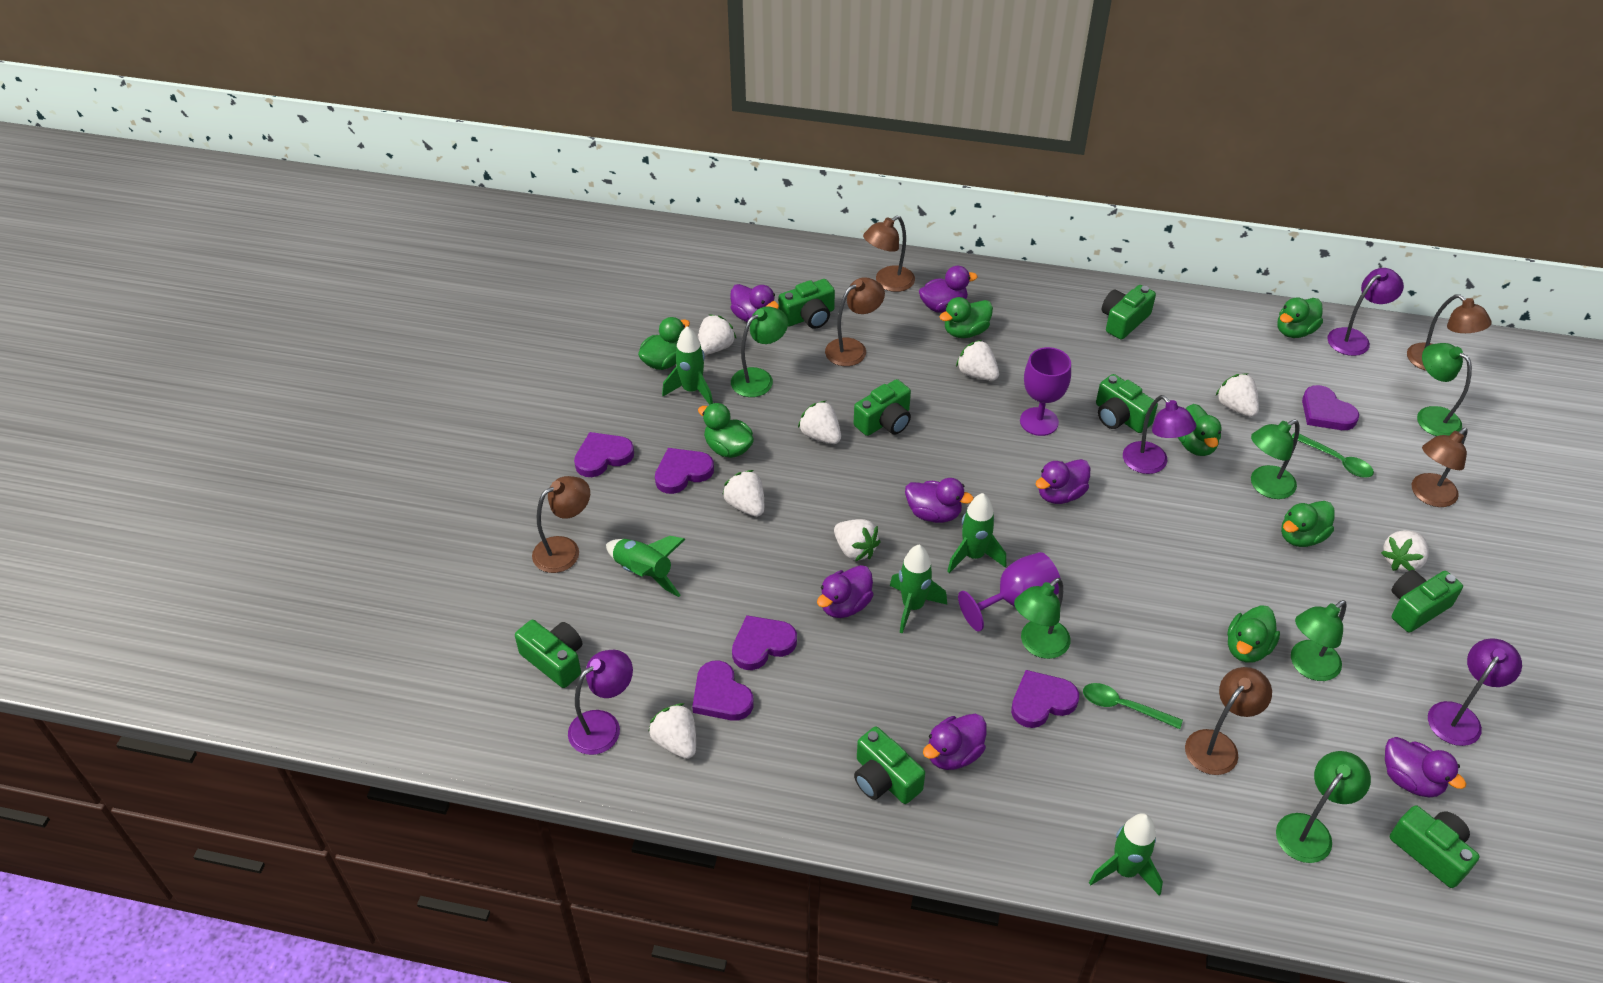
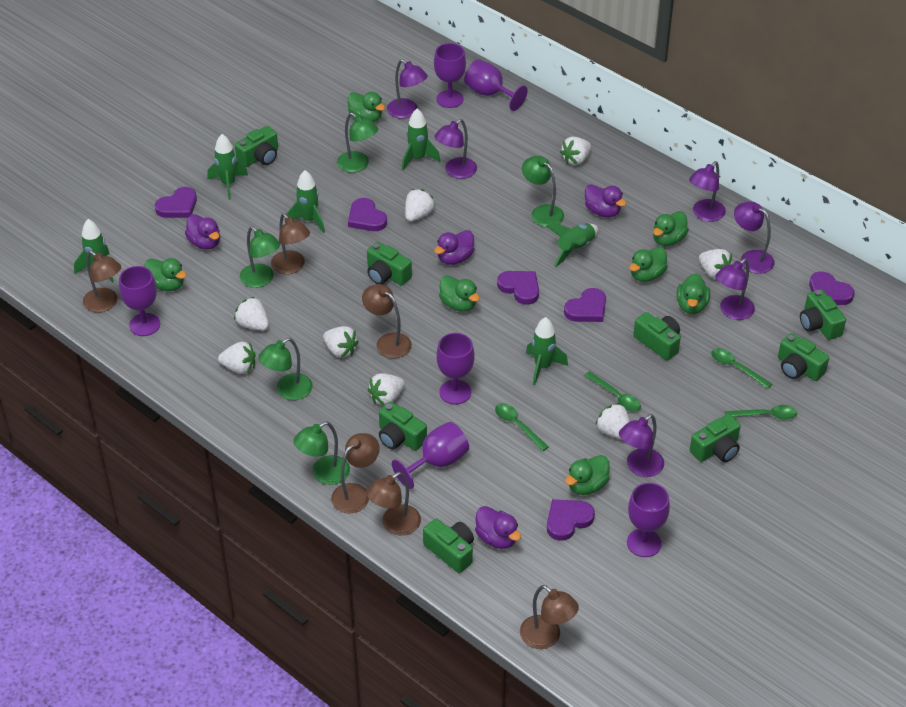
green lamp: 6 -> 5
green rocket: 5 -> 6
green spoon: 2 -> 4
purple duck: 7 -> 4
purple goblet: 2 -> 6
purple lamp: 4 -> 6

